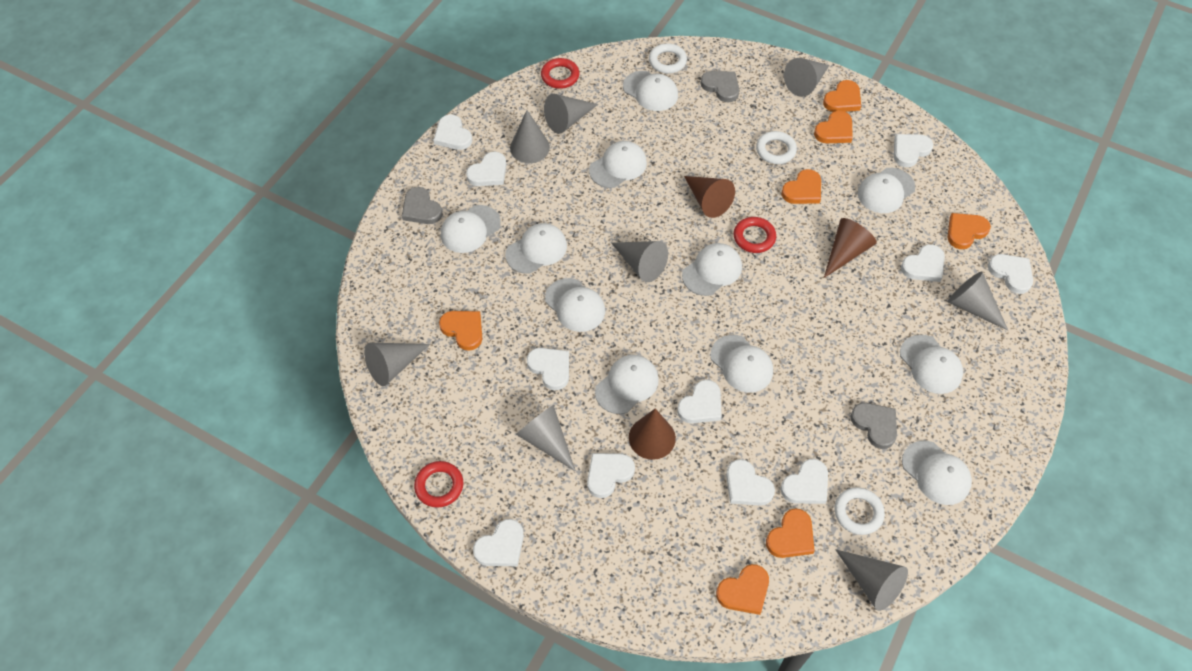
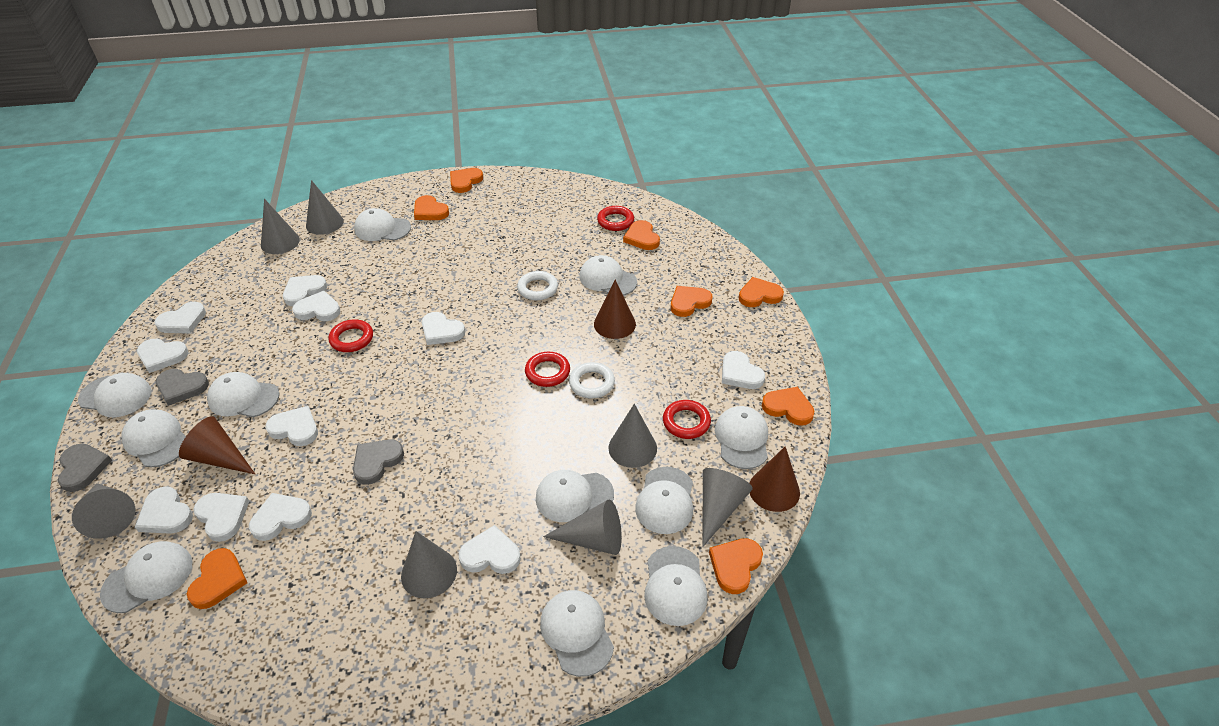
grey cone: 8 -> 7
orange heart: 7 -> 8
red ring: 3 -> 4
white ring: 3 -> 2

